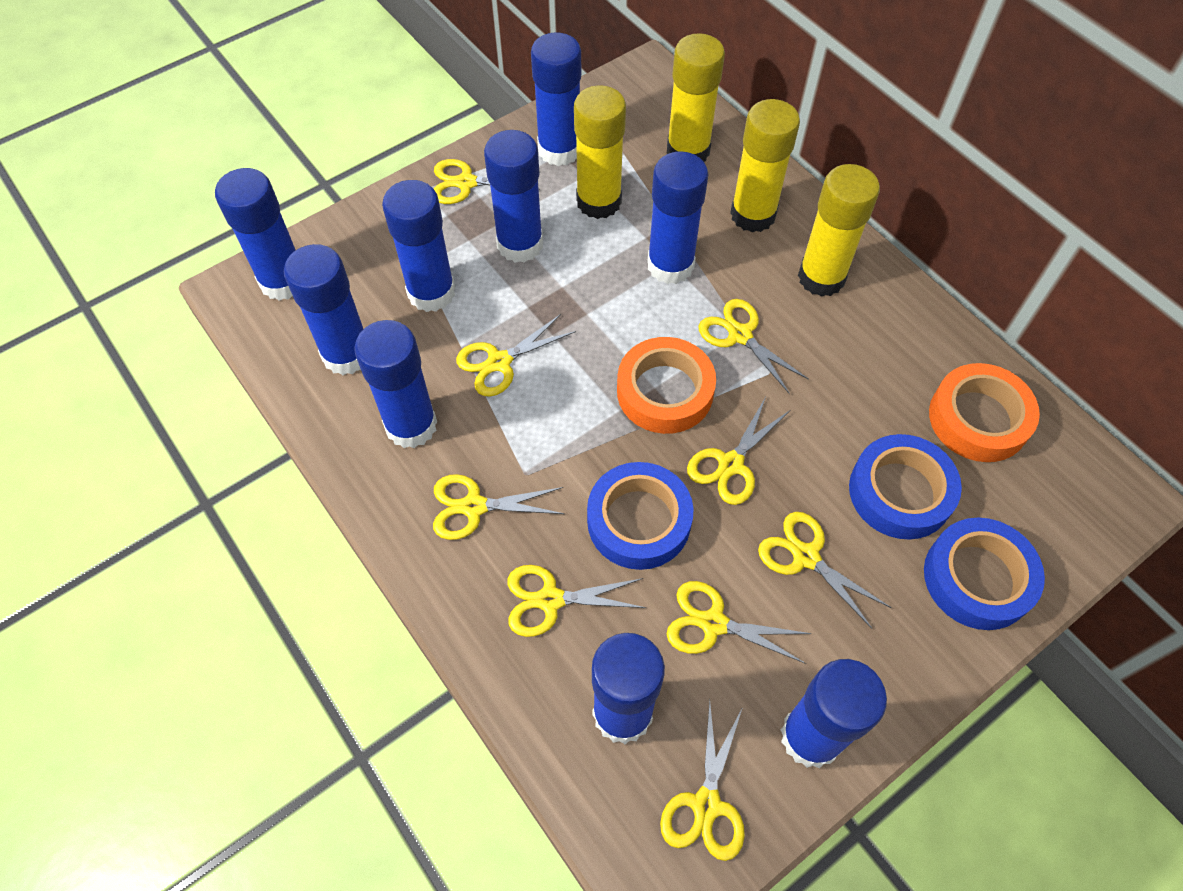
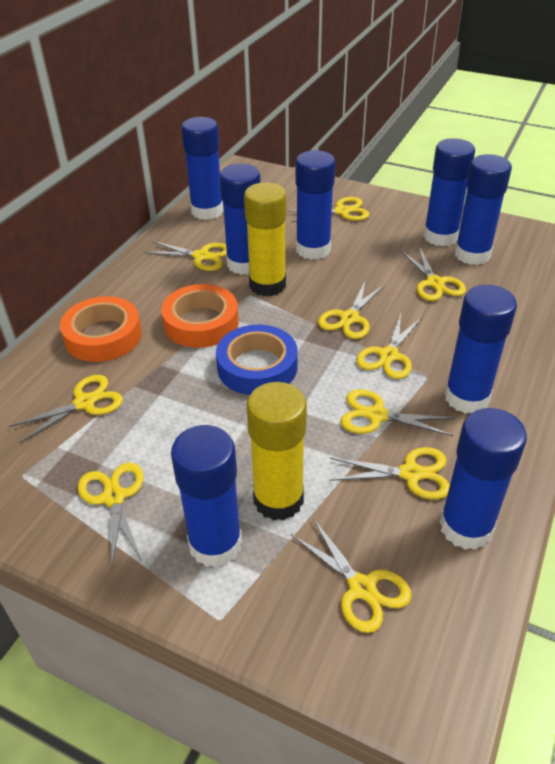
blue glue stick: 9 -> 8
blue tape: 3 -> 1
yellow glue stick: 4 -> 2
yellow scissors: 9 -> 10

